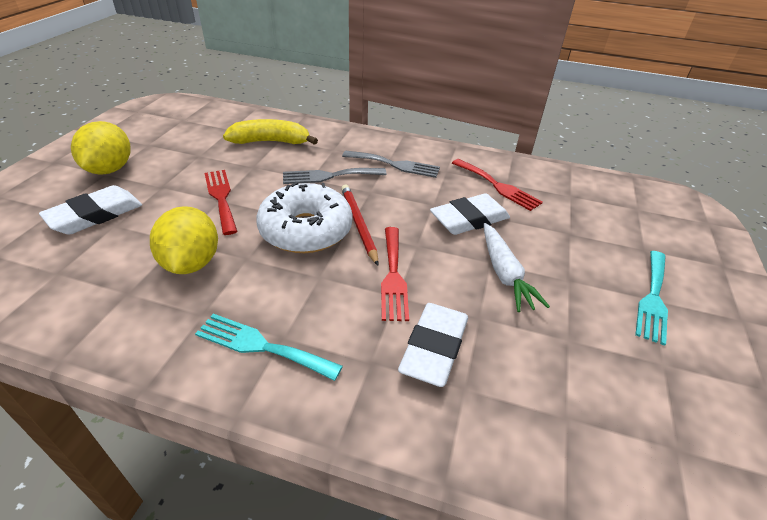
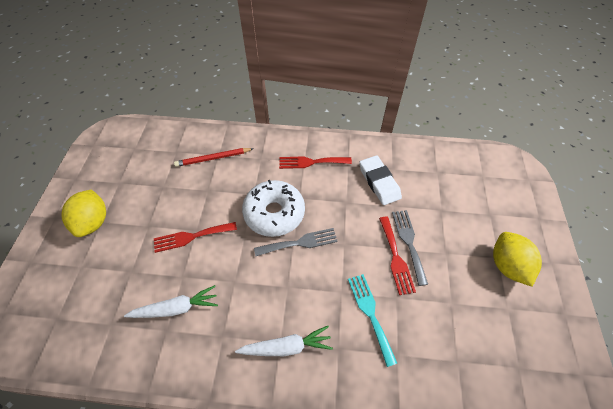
turquoise fork: 2 -> 1
white carrot: 1 -> 2
white eraser: 3 -> 1
yellow banana: 1 -> 0

